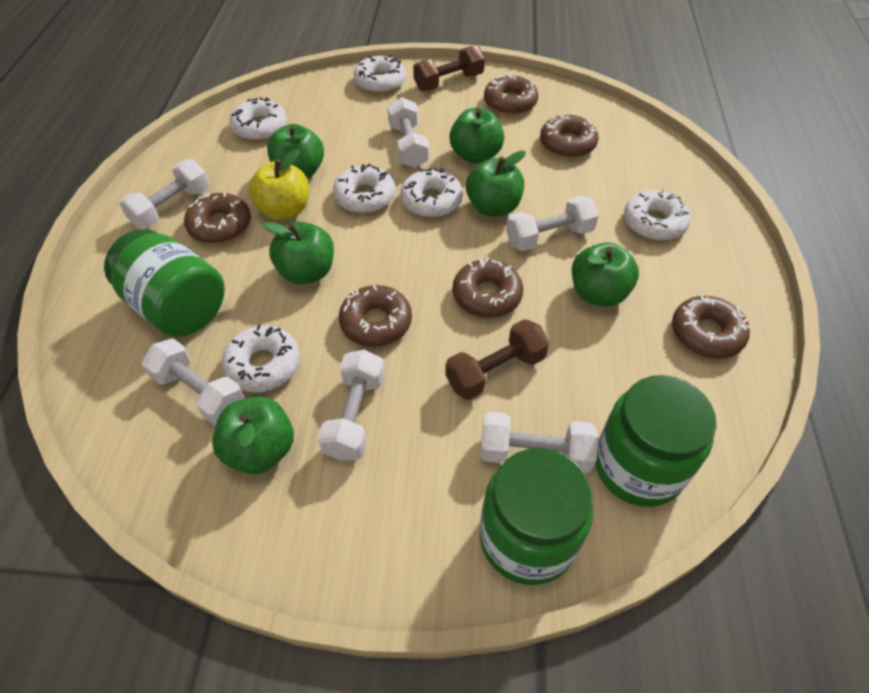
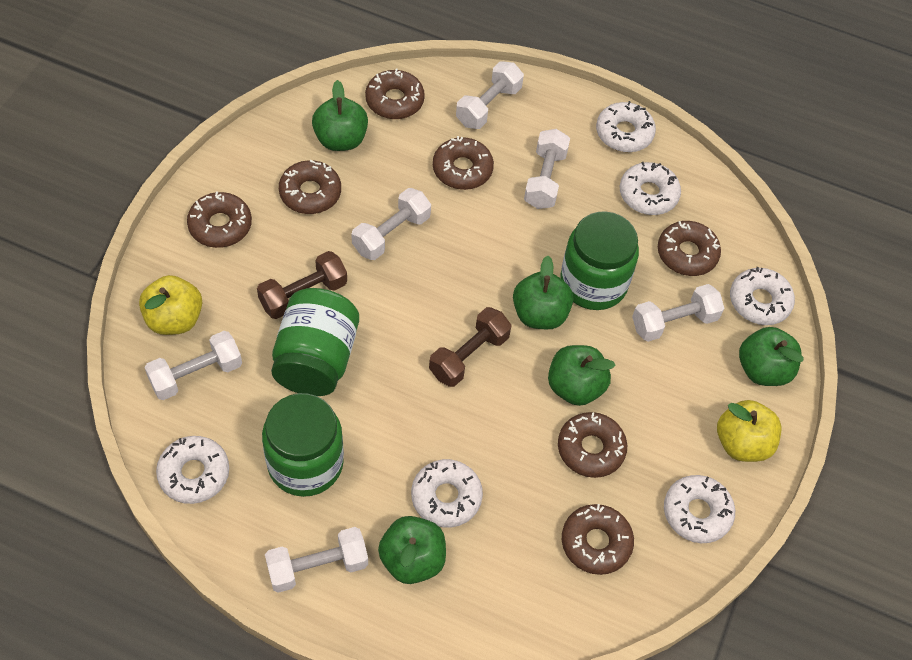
brown donut: 6 -> 7
green apple: 6 -> 5
yellow apple: 1 -> 2

